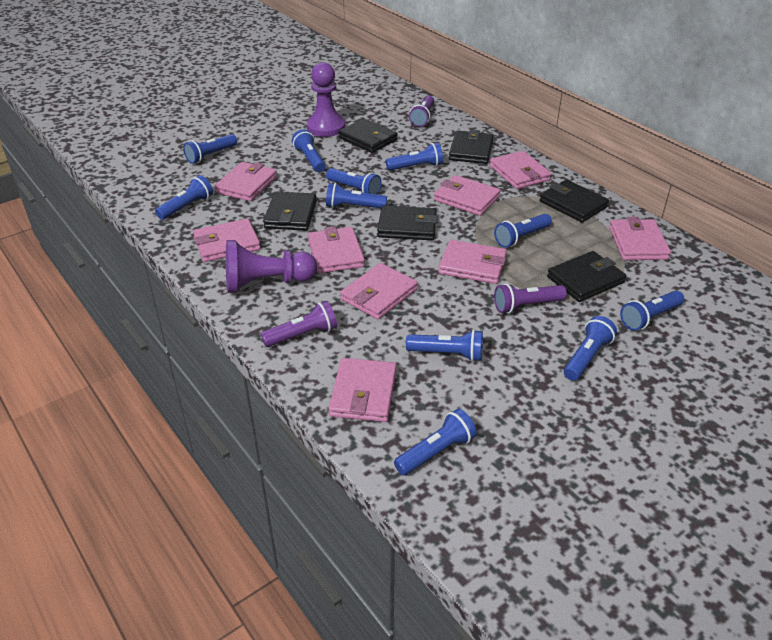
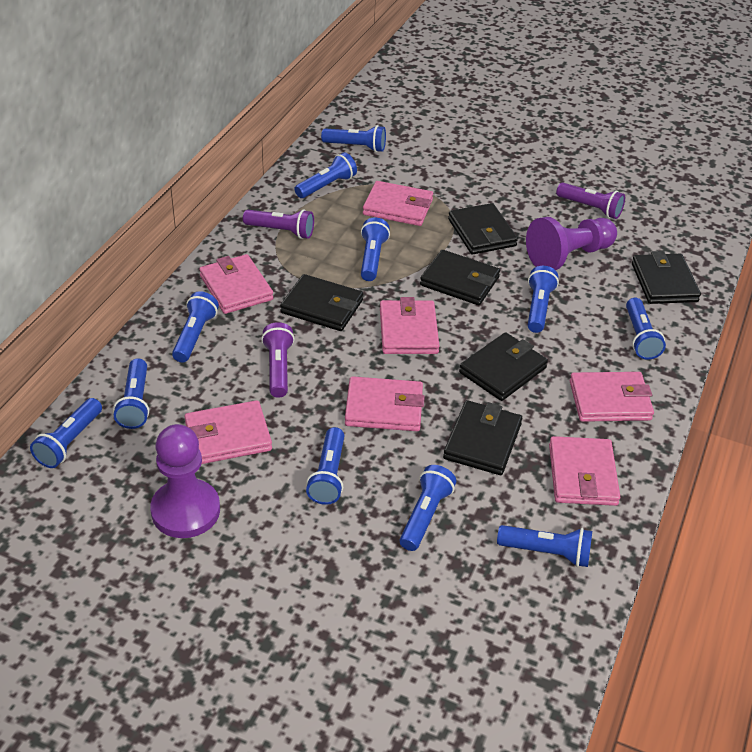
pink wallet: 9 -> 7

